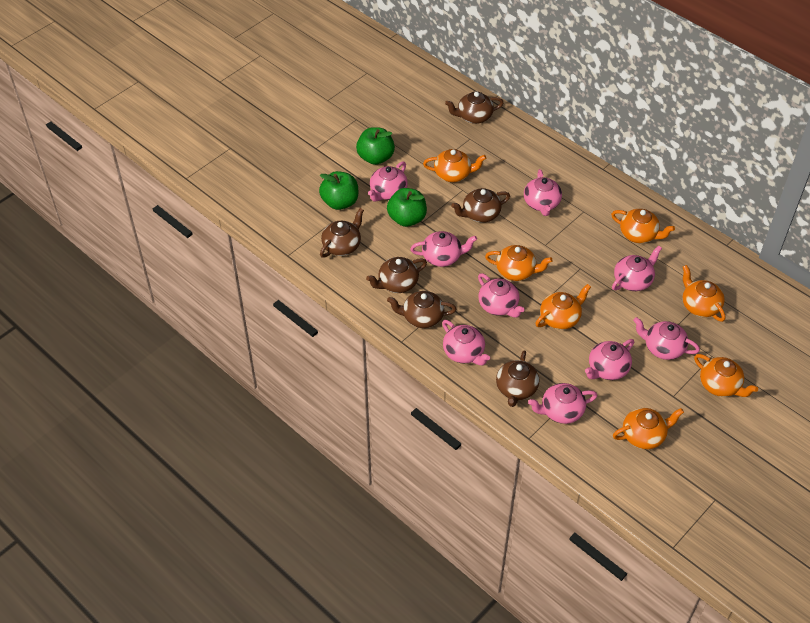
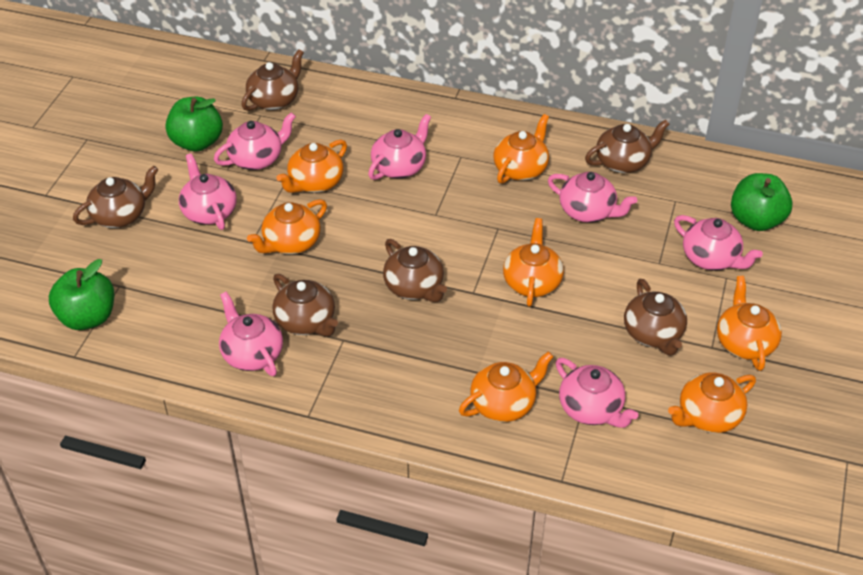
pink teapot: 9 -> 7

